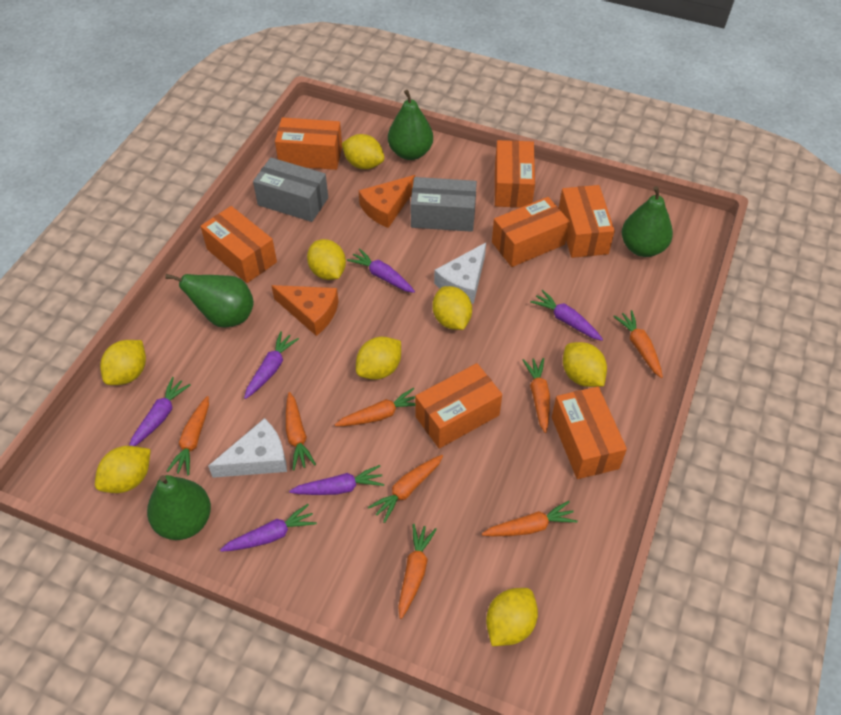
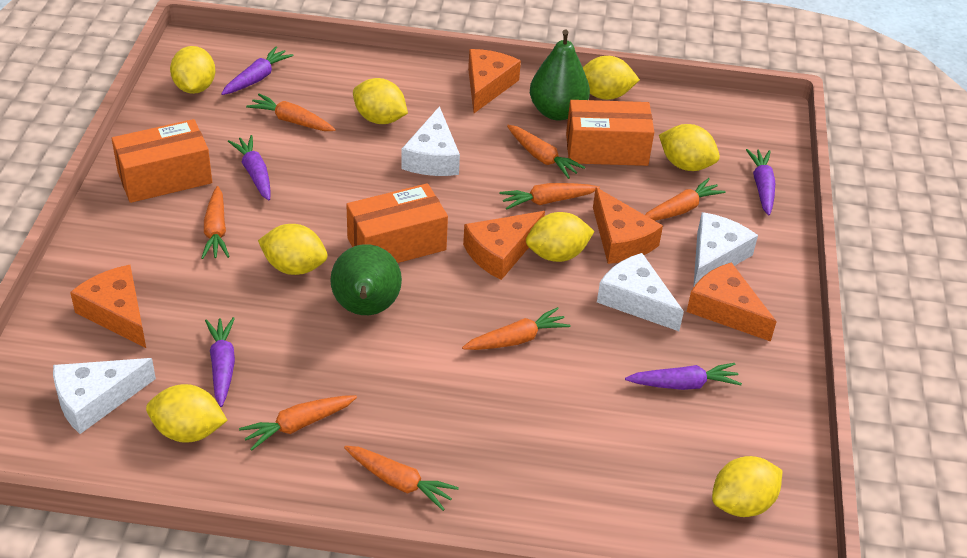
green pear: 4 -> 2
grey box: 2 -> 0
orange box: 7 -> 3
orange cheese: 2 -> 5
purple carrot: 6 -> 5
white cheese: 2 -> 4

